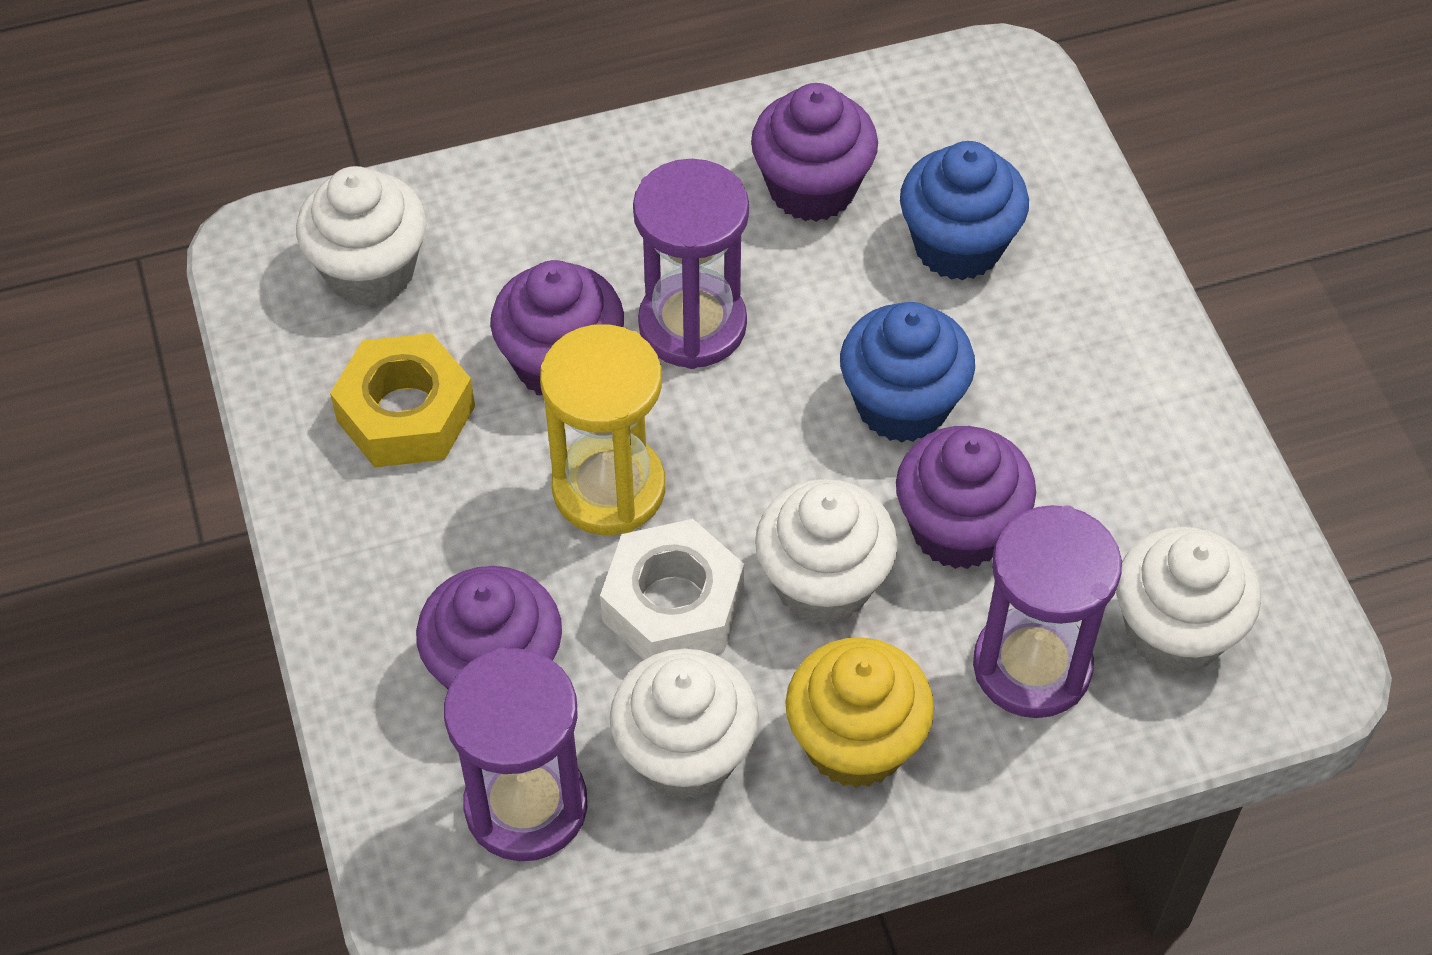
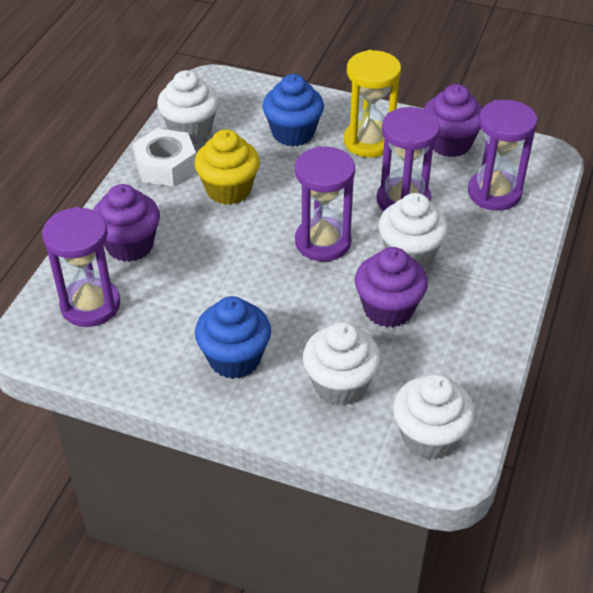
purple cupcake: 4 -> 3
purple hourglass: 3 -> 4
yellow nut: 1 -> 0

